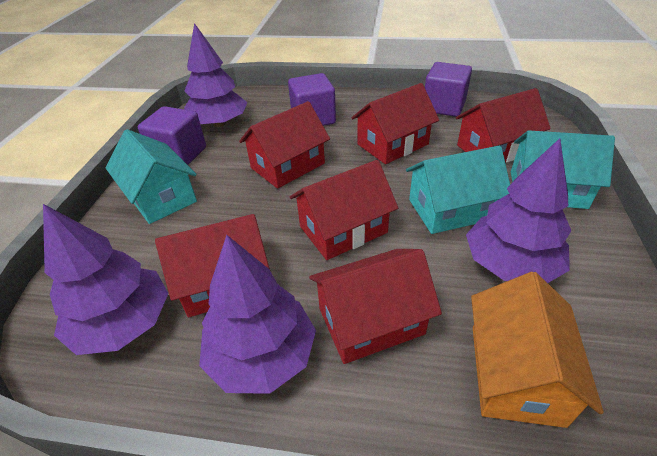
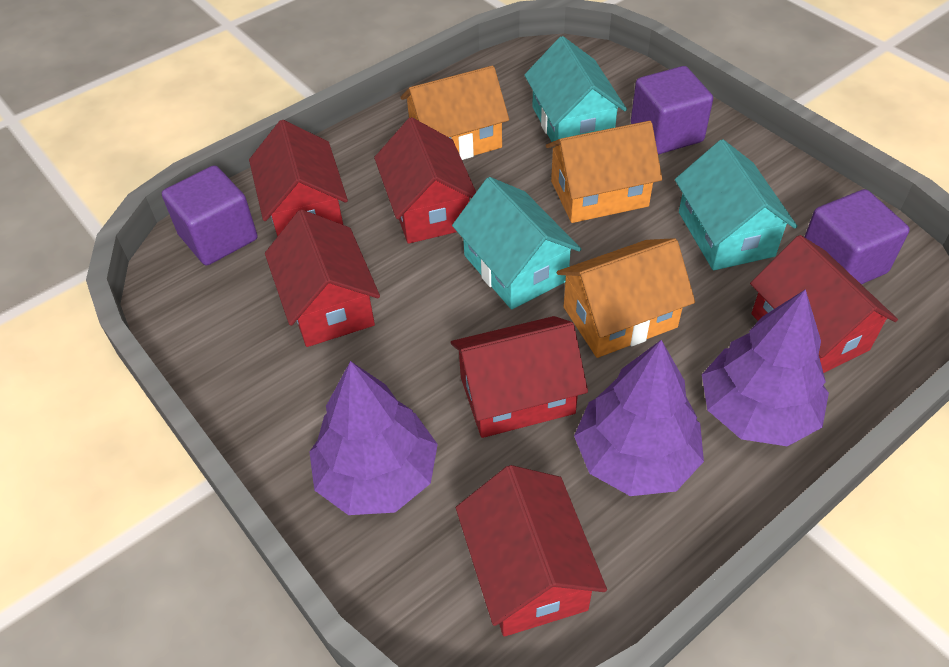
orange house: 1 -> 3
purple tree: 4 -> 3

